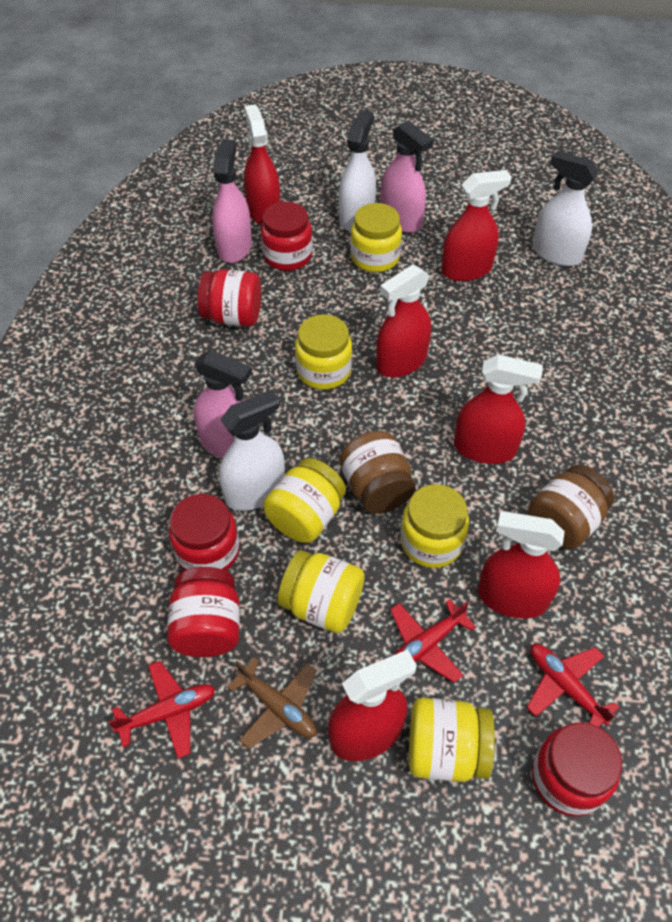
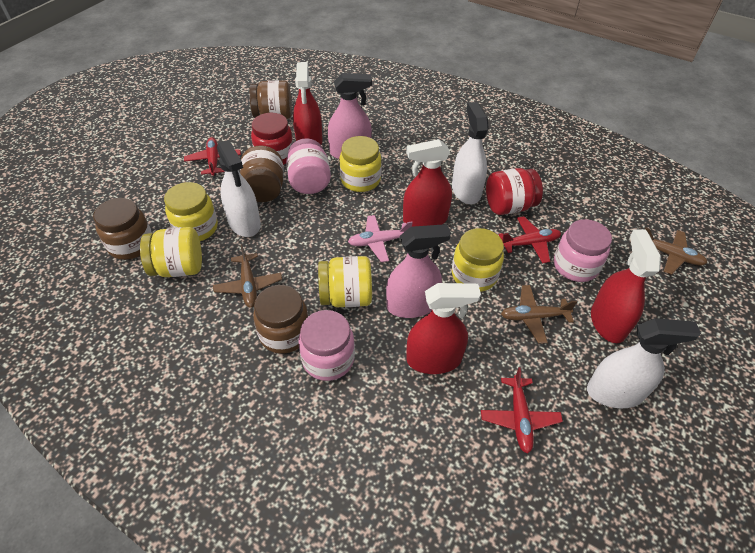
brown jar: 2 -> 4
brown plane: 1 -> 3
pink jar: 0 -> 3
pink plane: 0 -> 1
pink spray bottle: 3 -> 2
red jar: 5 -> 2
red spray bottle: 6 -> 4
yellow jar: 6 -> 5

